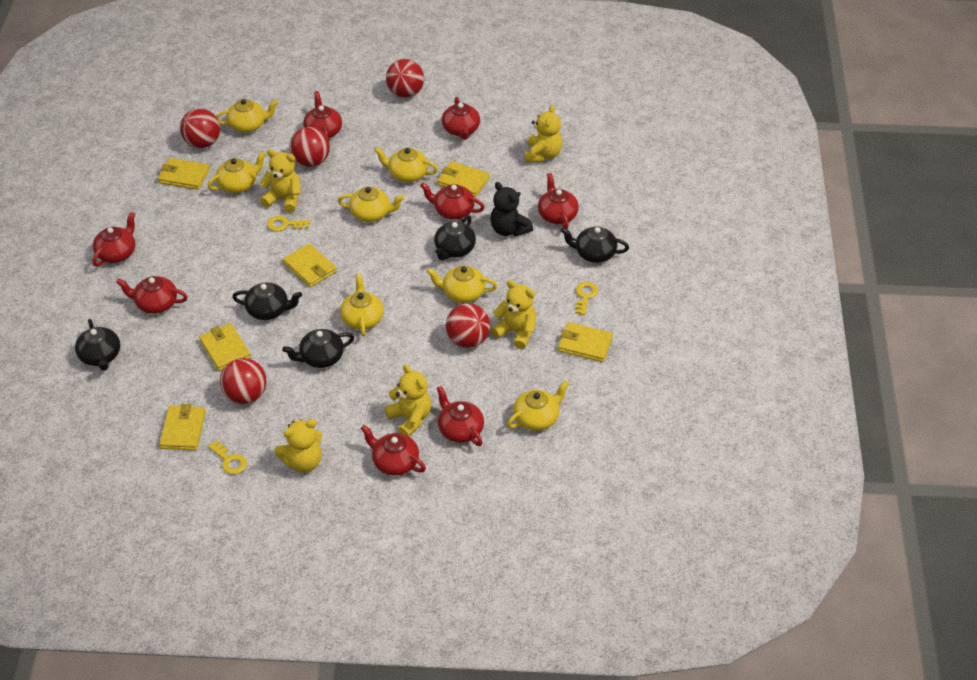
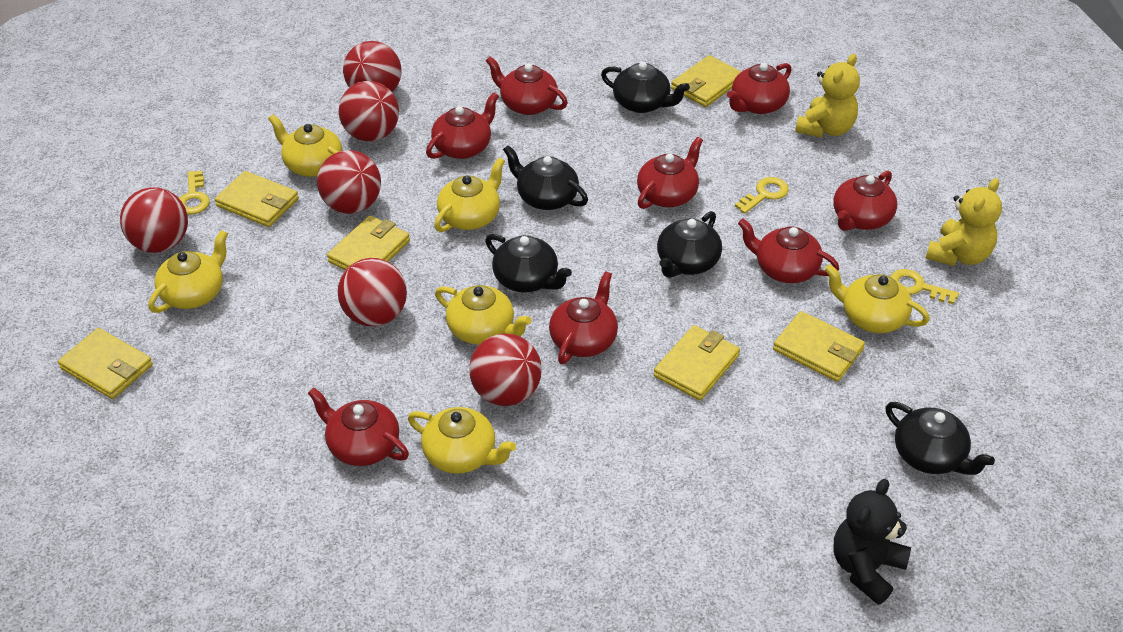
red ball: 5 -> 6
yellow teapot: 7 -> 6
yellow teddy bear: 5 -> 2

